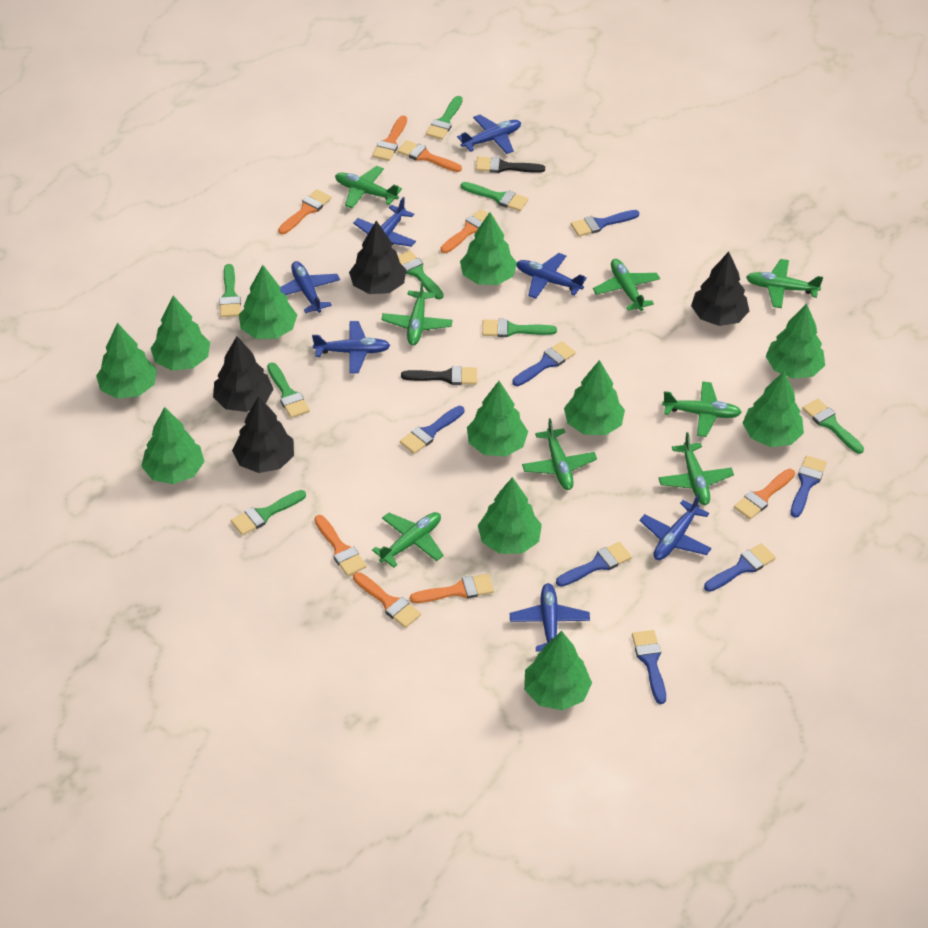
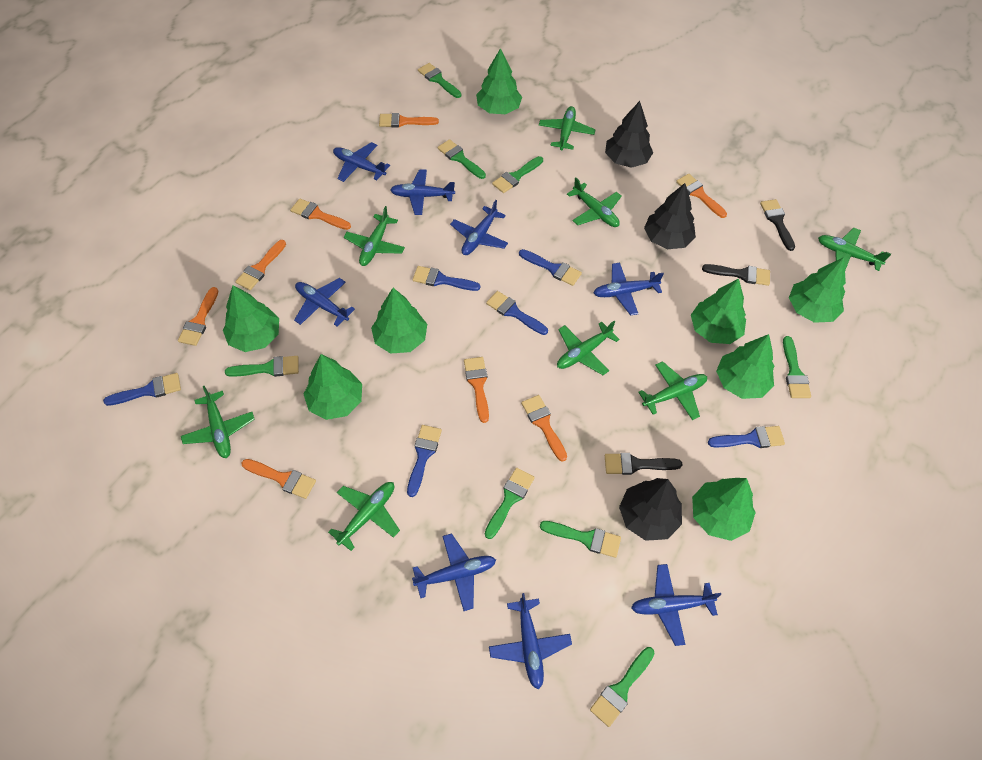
black brush: 2 -> 3
black tree: 4 -> 3
blue brush: 7 -> 6
blue plane: 7 -> 8
green tree: 11 -> 8

